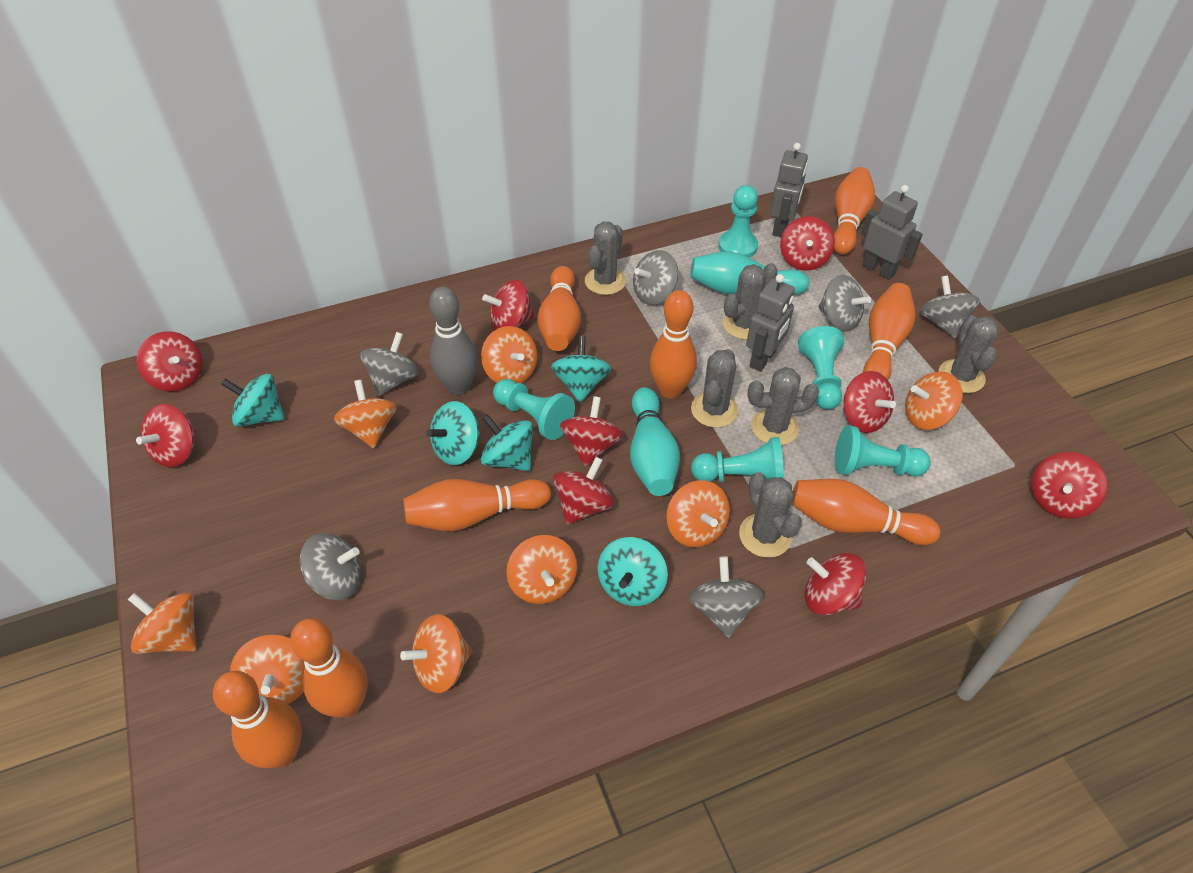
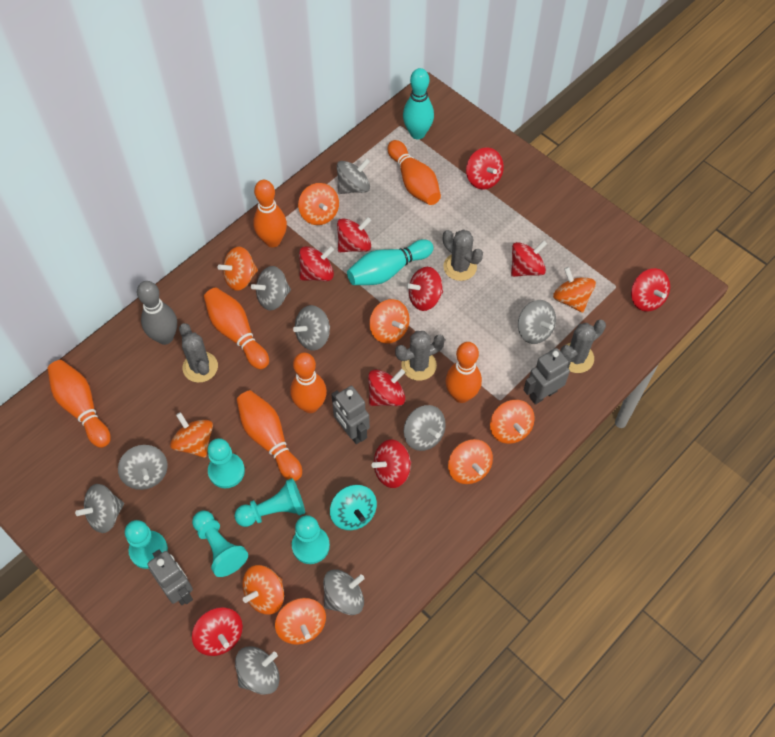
grey cactus: 6 -> 4
grey spinning top: 6 -> 9
orange bowling pin: 8 -> 7
orange spinning top: 8 -> 9
turquoise spinning top: 5 -> 1

